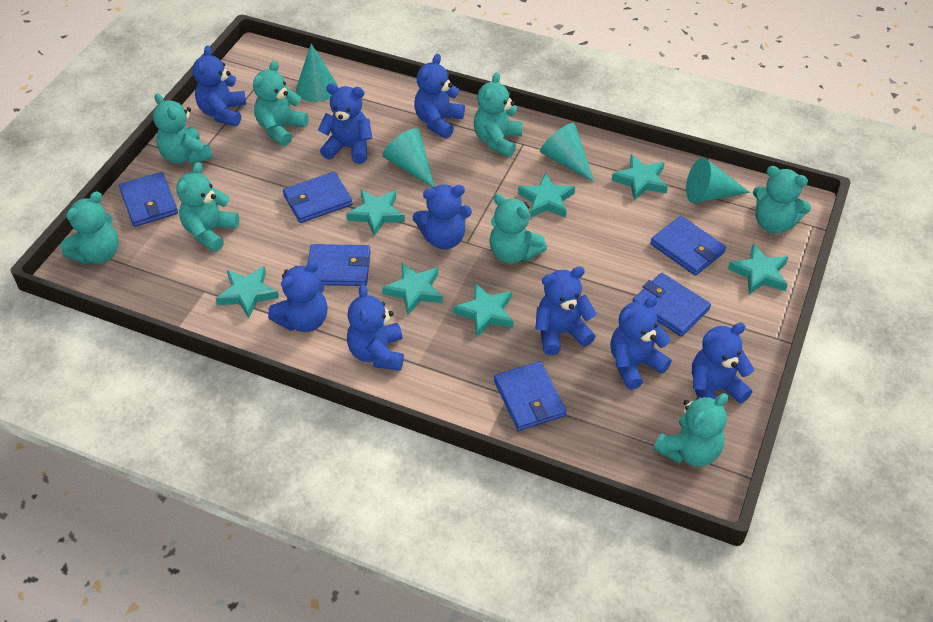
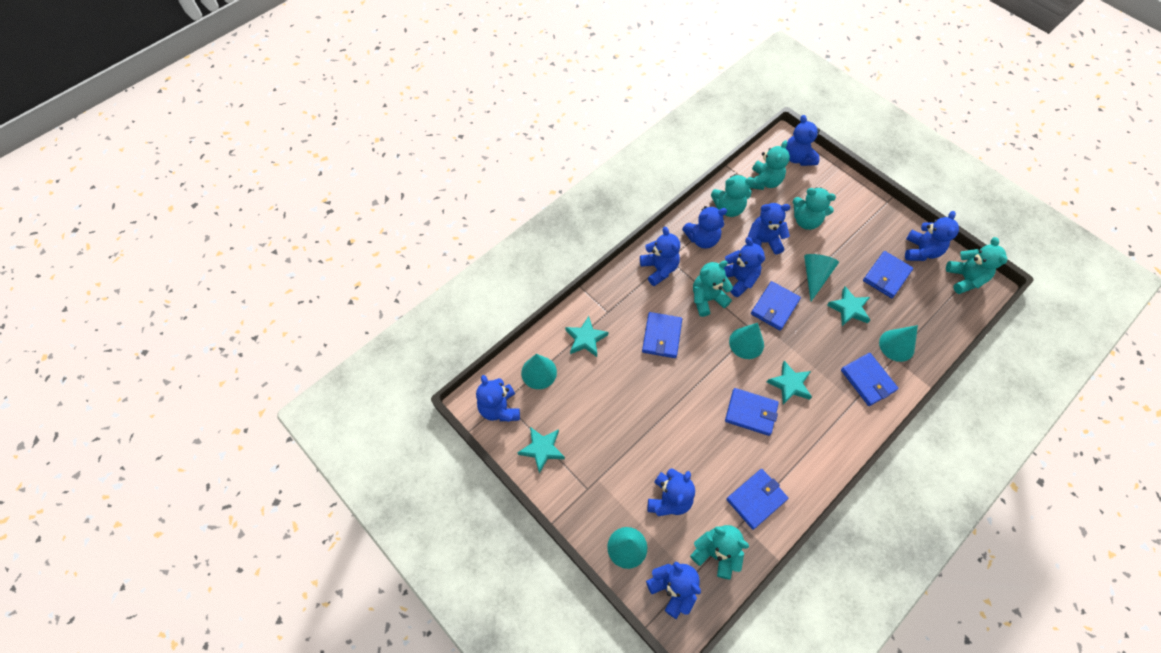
turquoise cone: 4 -> 5
turquoise star: 7 -> 4
turquoise teddy bear: 8 -> 6

